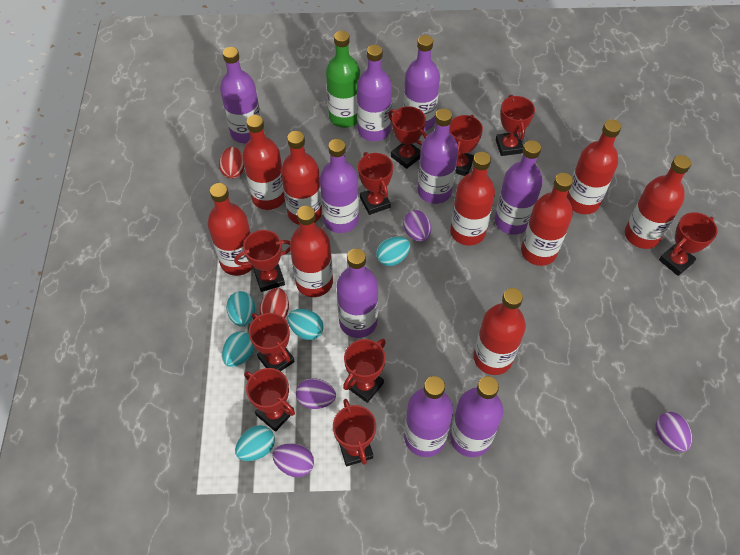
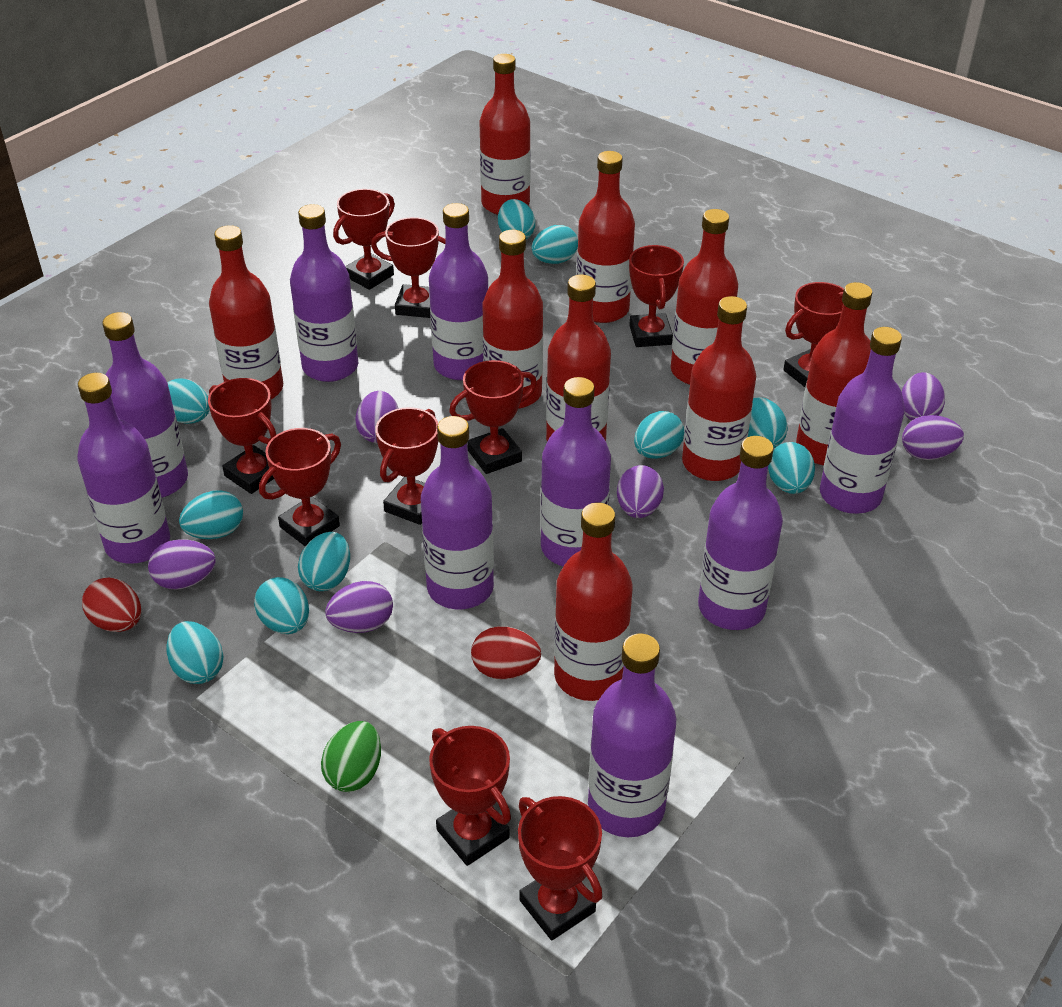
green bottle: 1 -> 0
green egg: 0 -> 1
purple egg: 4 -> 6
turquoise egg: 5 -> 10

